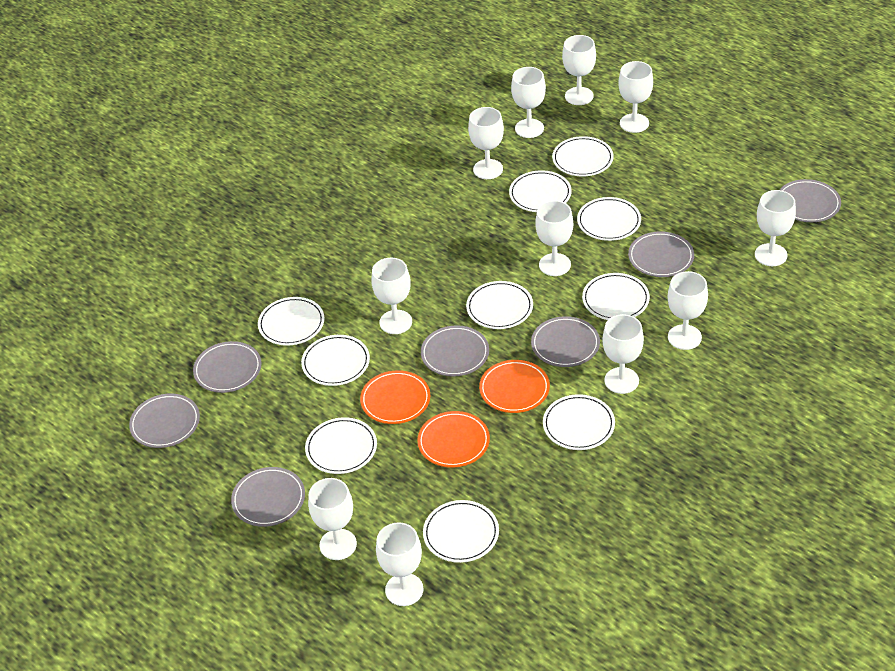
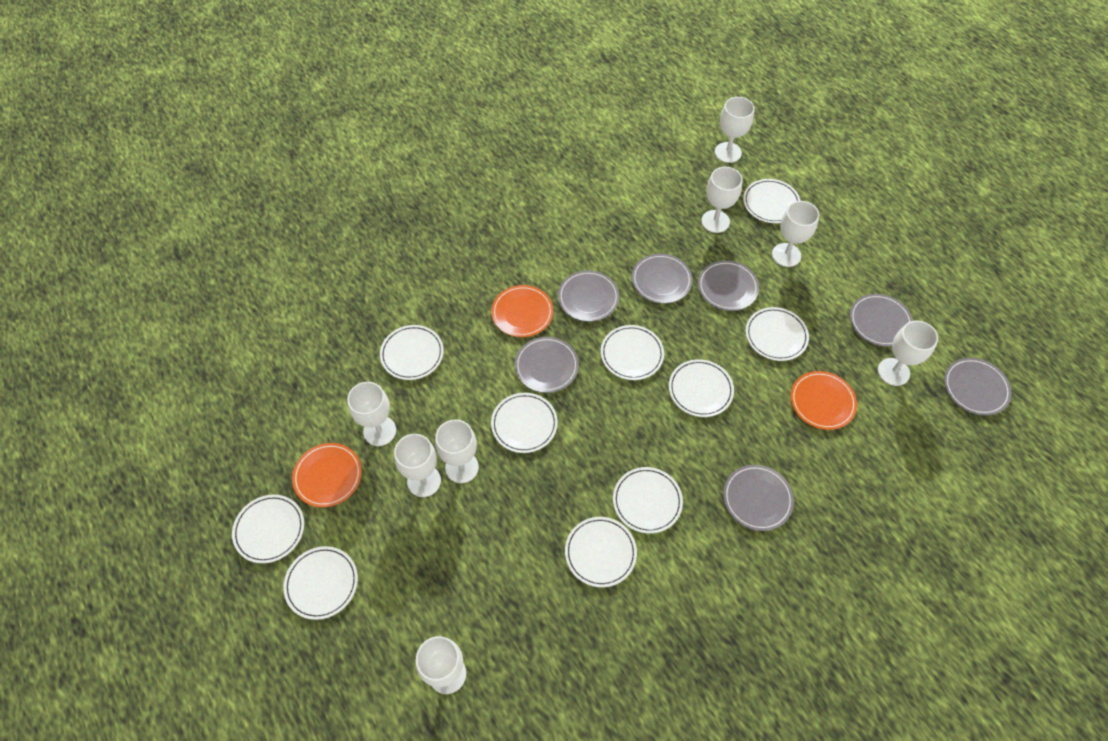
white goblet: 11 -> 8

